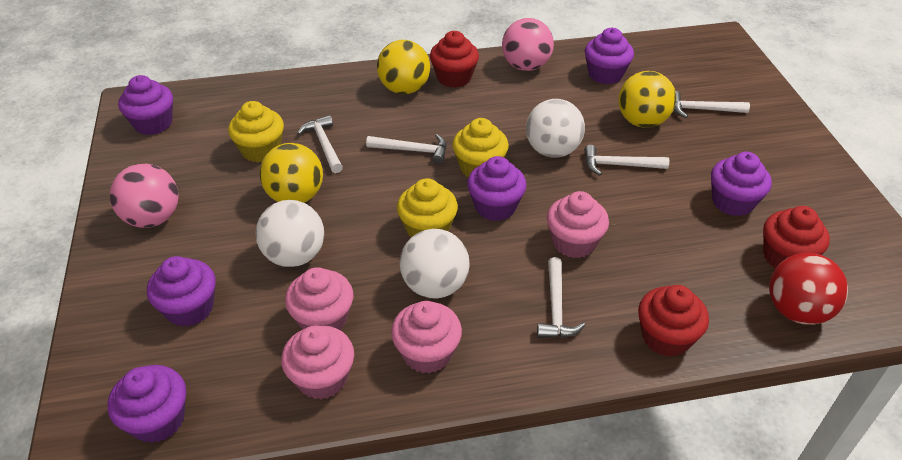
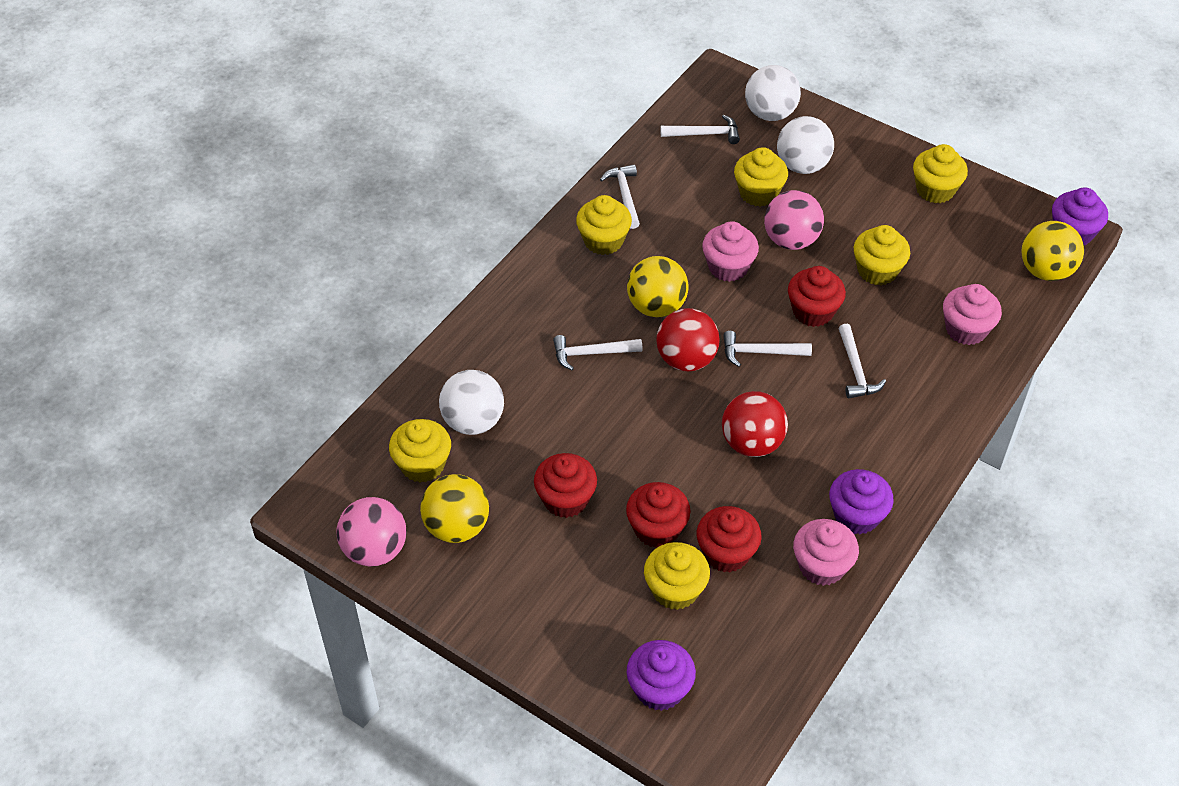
pink cupcake: 4 -> 3
purple cupcake: 6 -> 3
red ball: 1 -> 2
red cupcake: 3 -> 4
yellow cupcake: 3 -> 6

